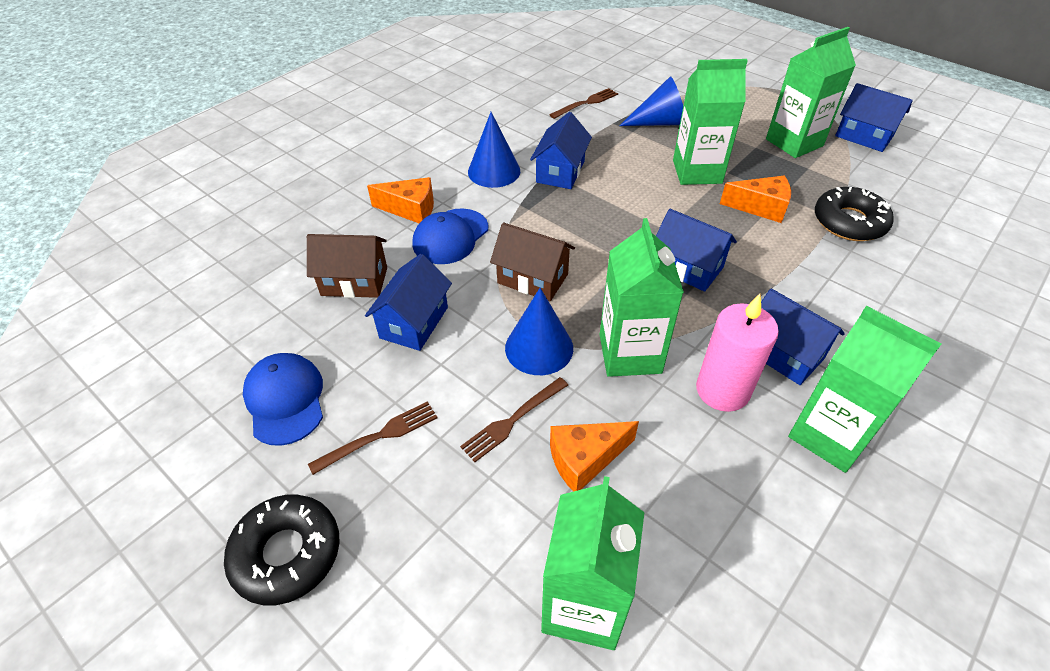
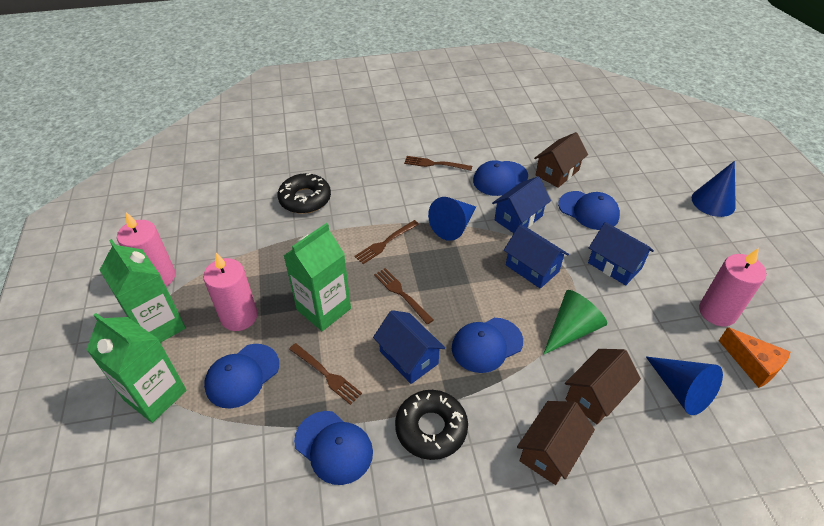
blue cap: 2 -> 5
blue house: 5 -> 4
brown fork: 3 -> 4
brown house: 2 -> 3
green carton: 5 -> 3
green cone: 0 -> 1
orange cheese: 3 -> 1
pink candle: 1 -> 3

